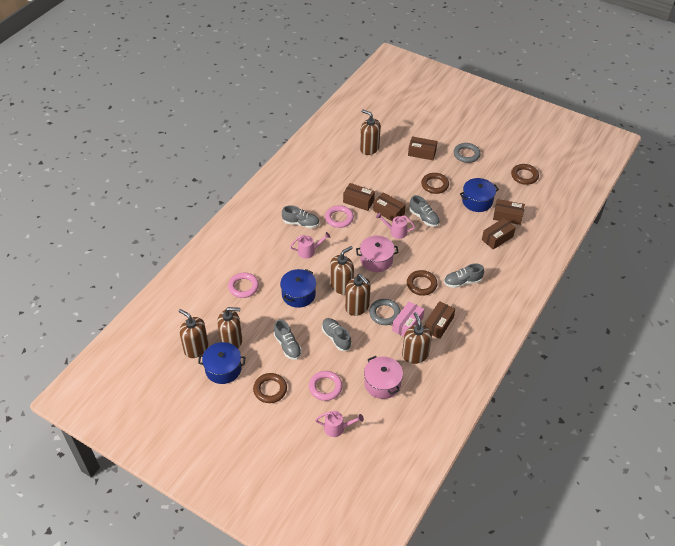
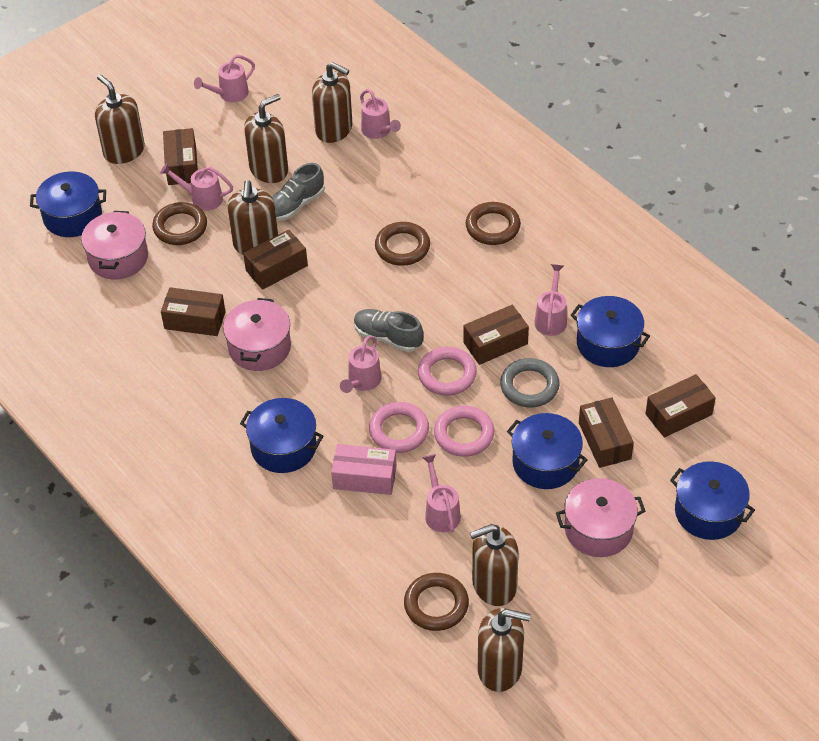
blue pot: 3 -> 5
grey ring: 2 -> 1
grey shoe: 5 -> 2
pink pot: 2 -> 3
pink watering can: 3 -> 6

